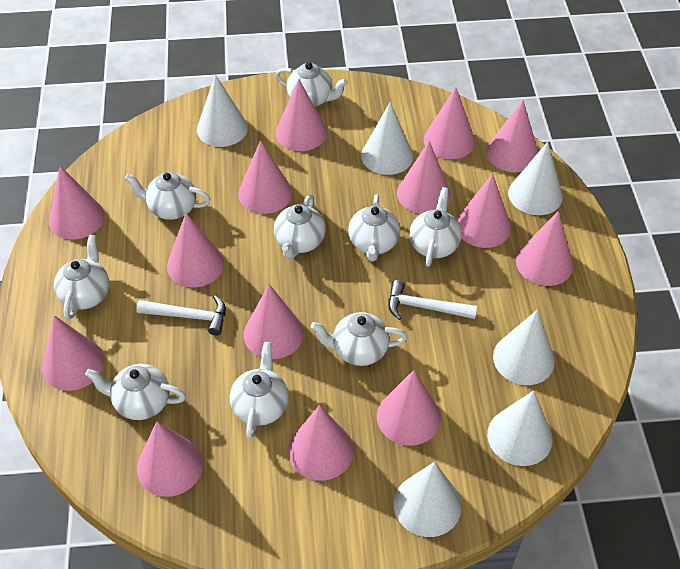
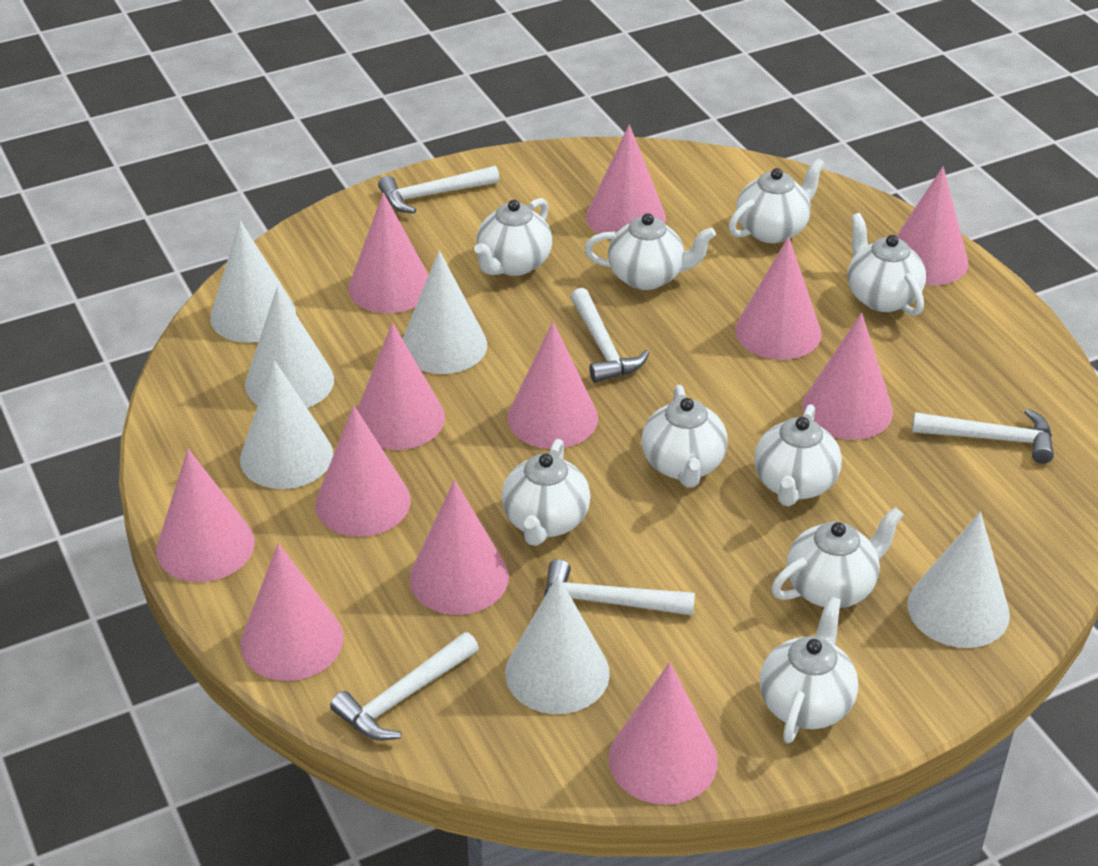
pink cone: 14 -> 12
white hammer: 2 -> 5

